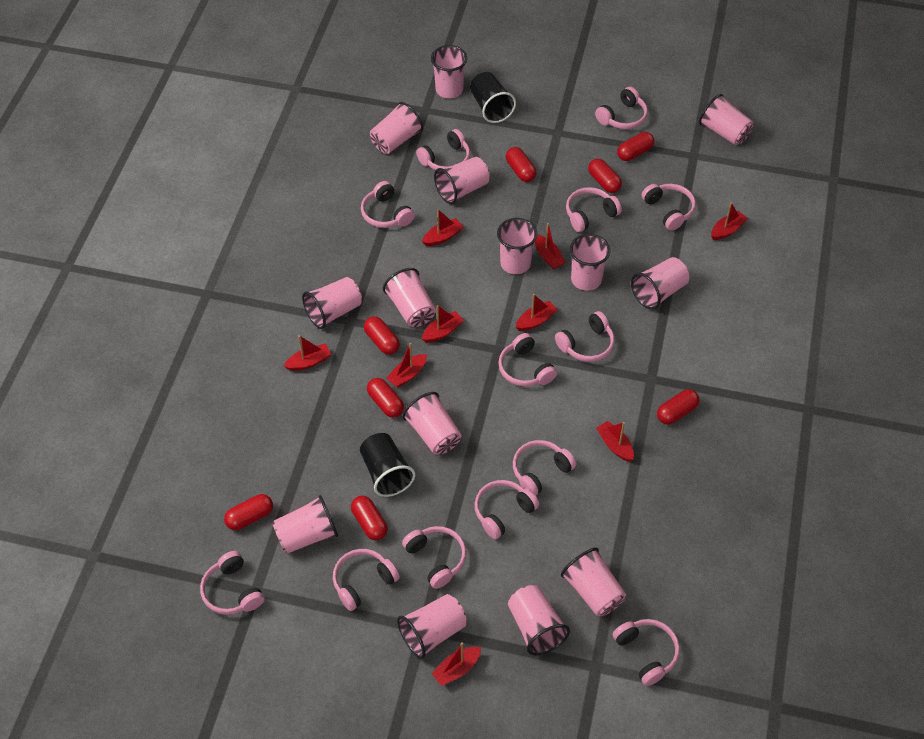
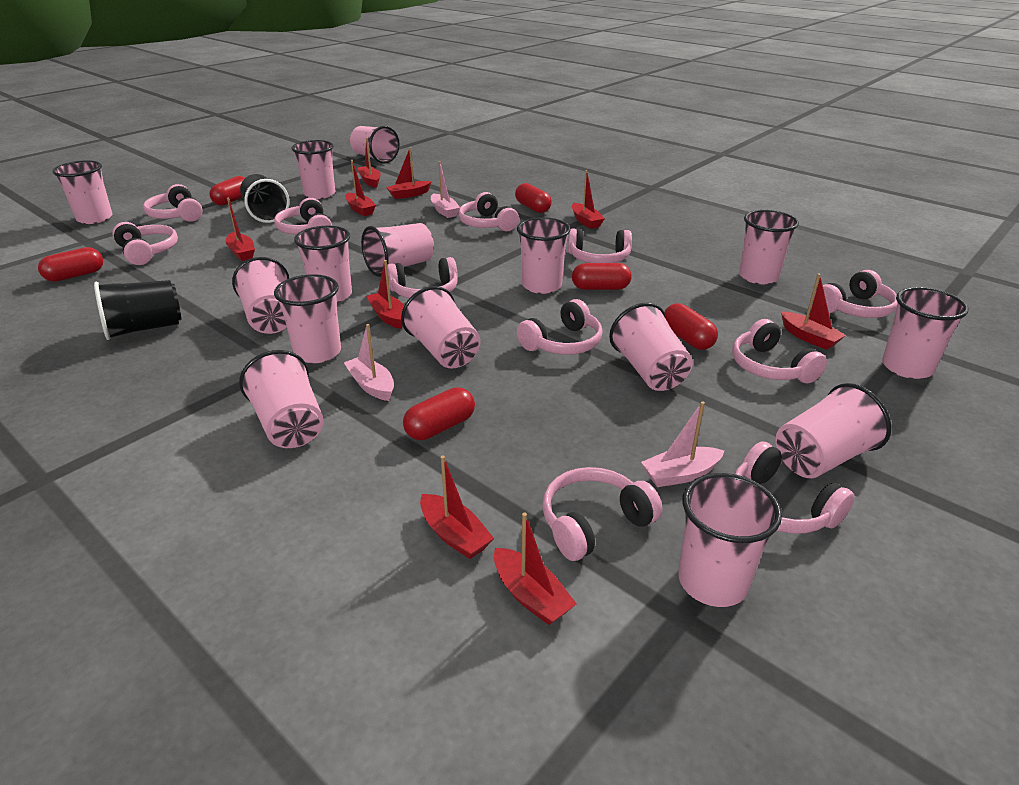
pink boat: 0 -> 3
pink cup: 14 -> 15
pink headphones: 13 -> 11
red capsule: 8 -> 6

